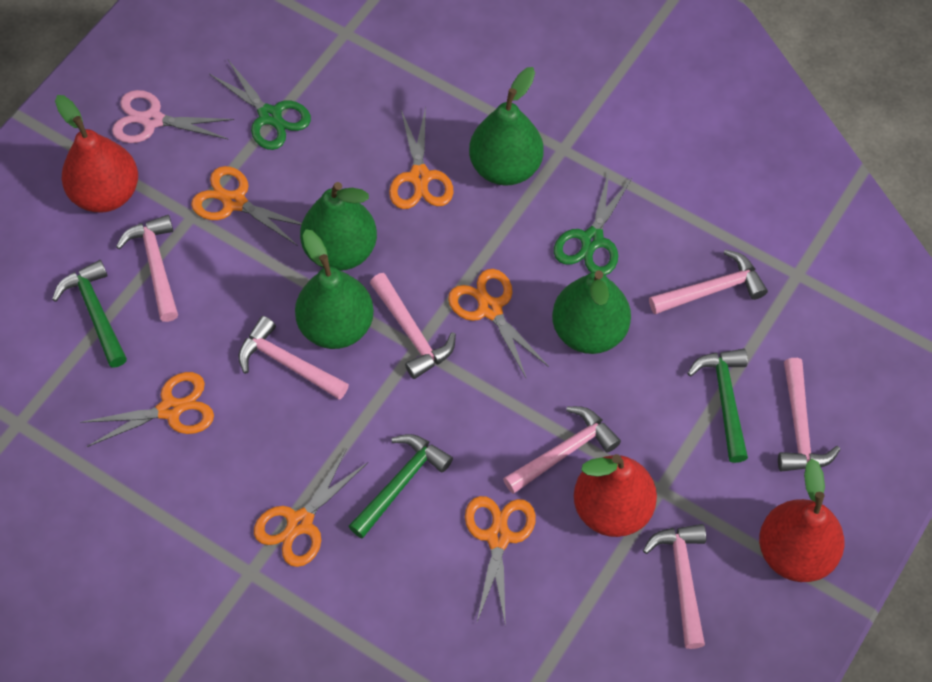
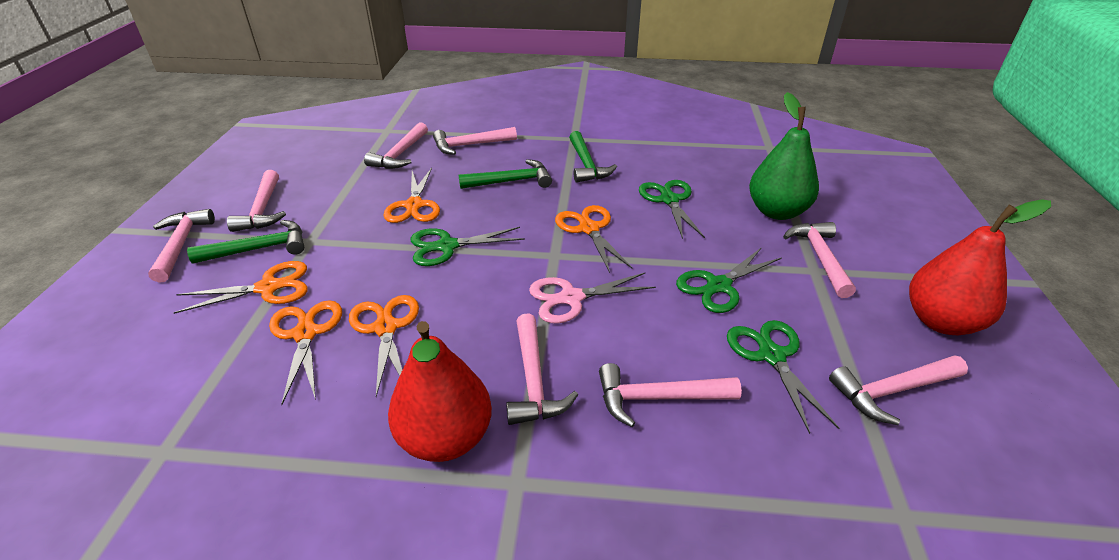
green pear: 4 -> 1
green scissors: 2 -> 4
orange scissors: 6 -> 5
pink hammer: 7 -> 8
red pear: 3 -> 2

